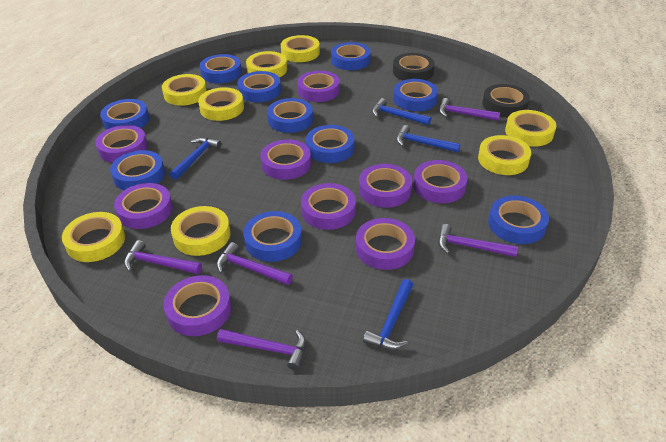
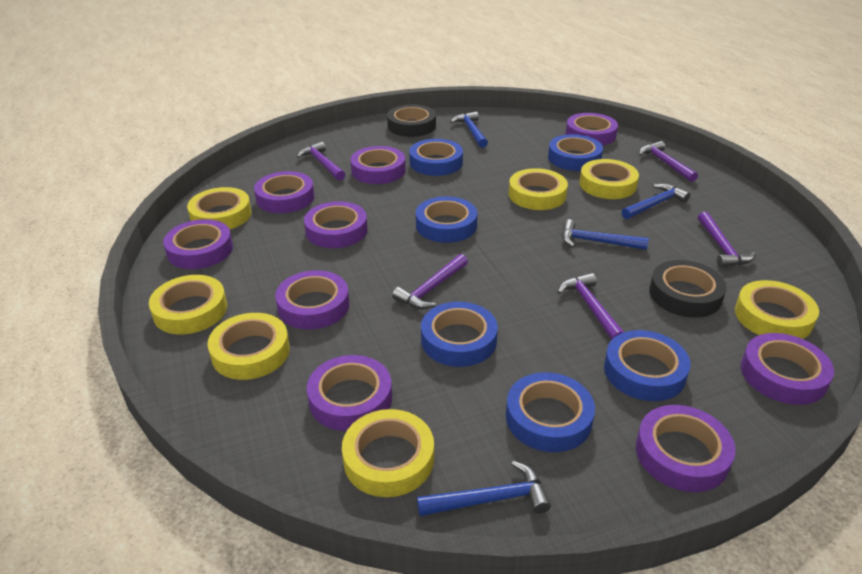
blue tape: 10 -> 6
yellow tape: 8 -> 7

